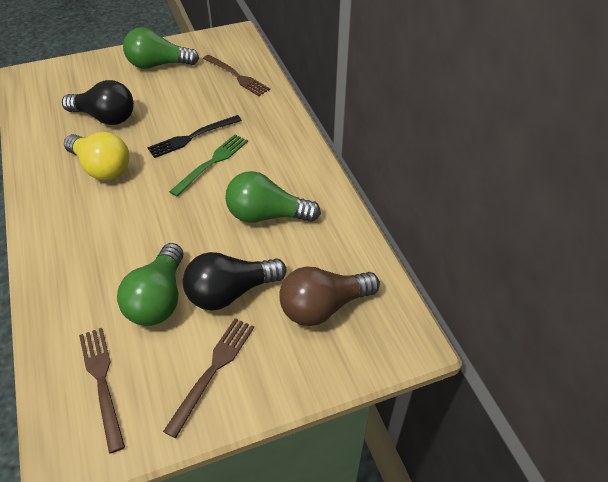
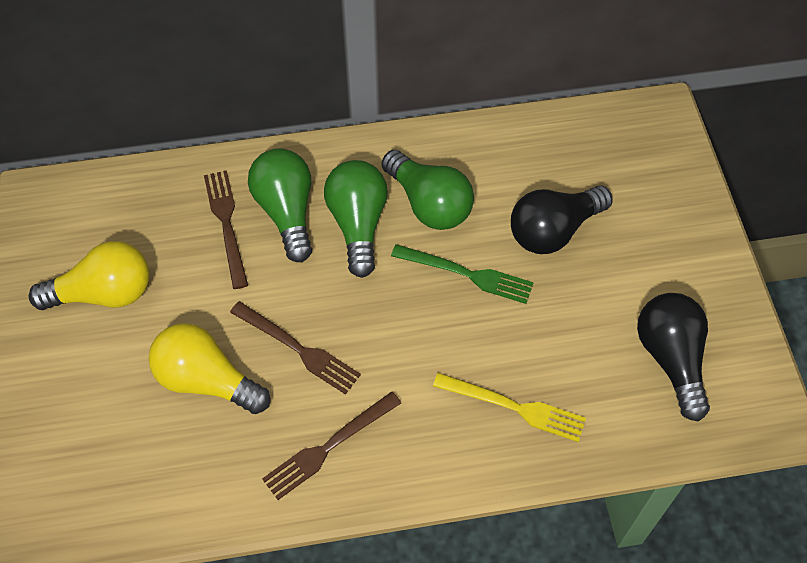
black fork: 1 -> 0
brown light bulb: 1 -> 0
yellow fork: 0 -> 1
yellow light bulb: 1 -> 2

